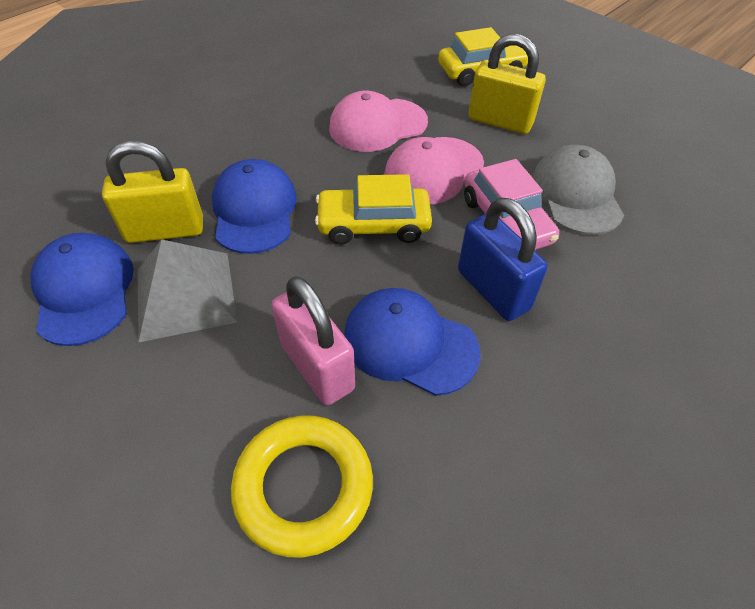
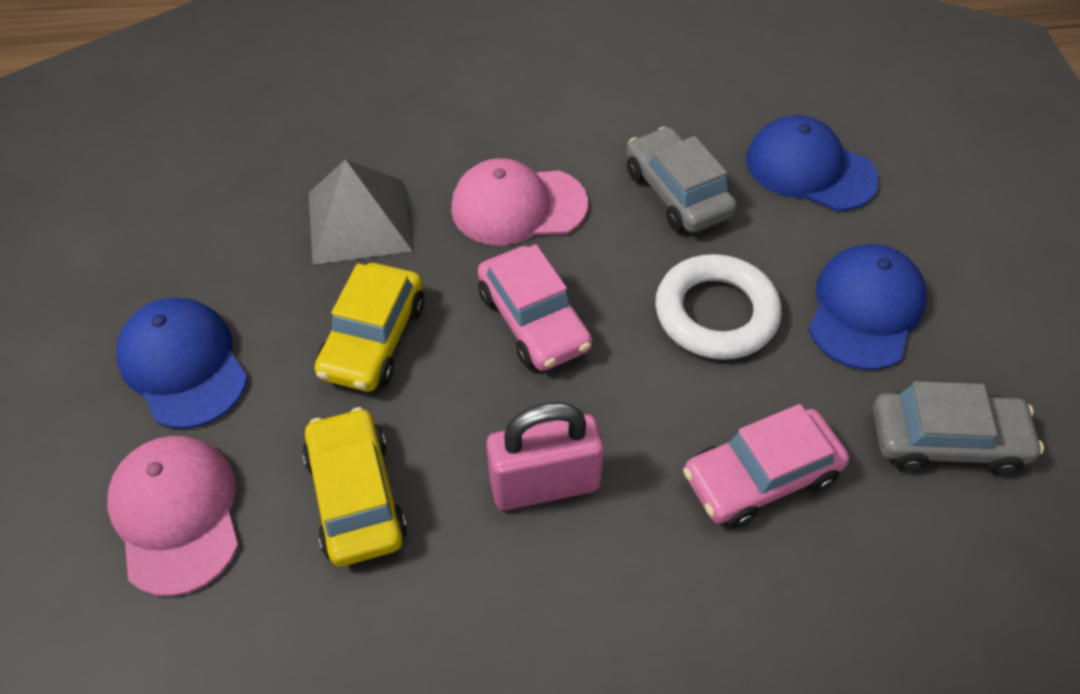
blue padlock: 1 -> 0
grey cap: 1 -> 0
grey car: 0 -> 2
pink car: 1 -> 2
white ring: 0 -> 1
yellow padlock: 2 -> 0
yellow ring: 1 -> 0

